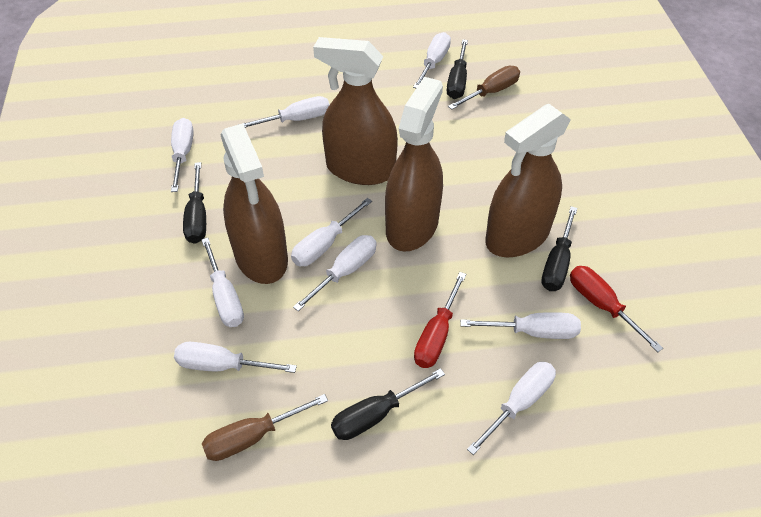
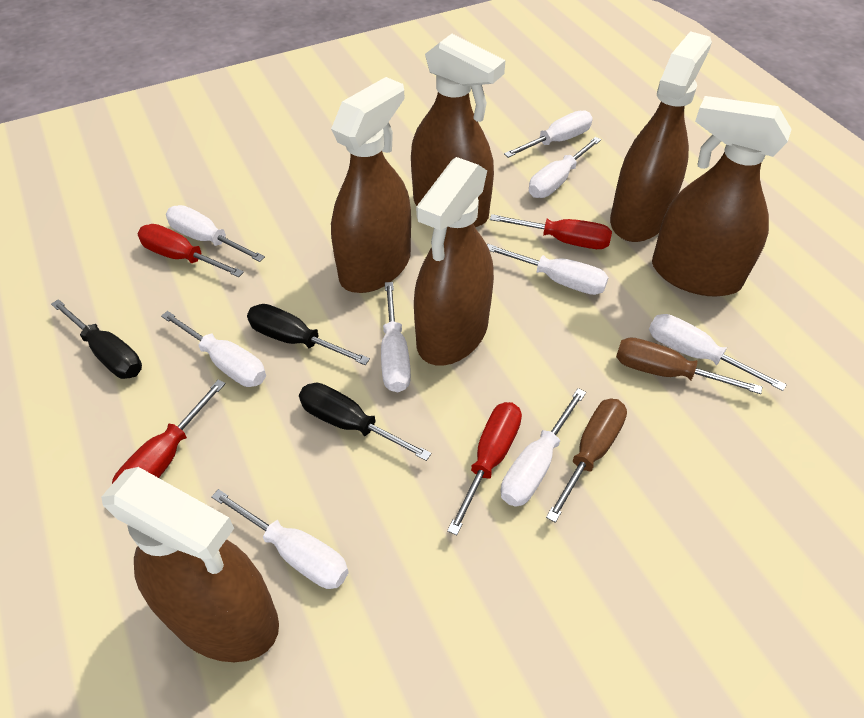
black screwdriver: 4 -> 3
brown spray bottle: 4 -> 6
red screwdriver: 2 -> 4

